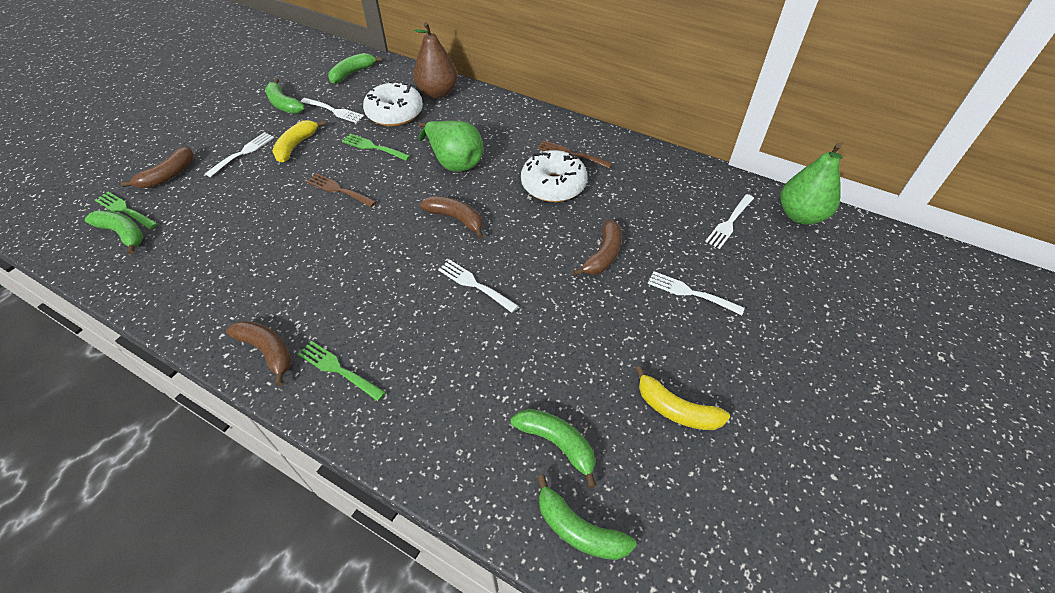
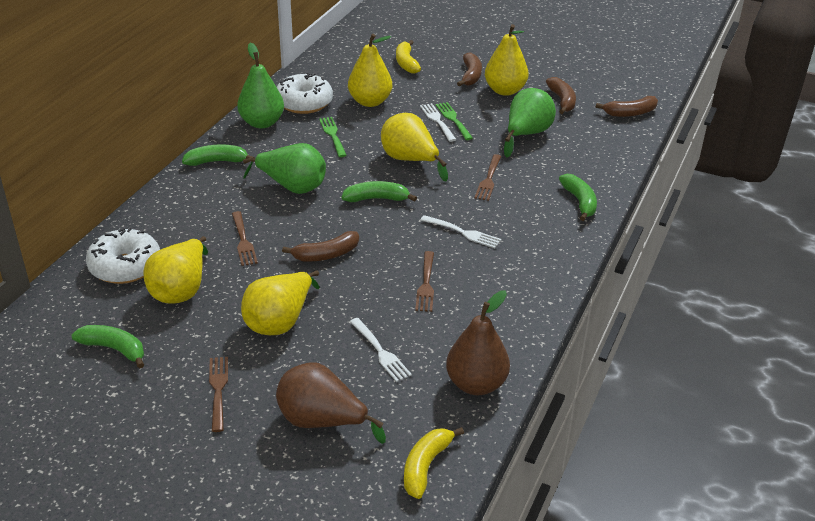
brown fork: 2 -> 4
brown pear: 1 -> 2
green banana: 5 -> 4
green fork: 3 -> 2
green pear: 2 -> 3
white fork: 5 -> 3
yellow pear: 0 -> 5

